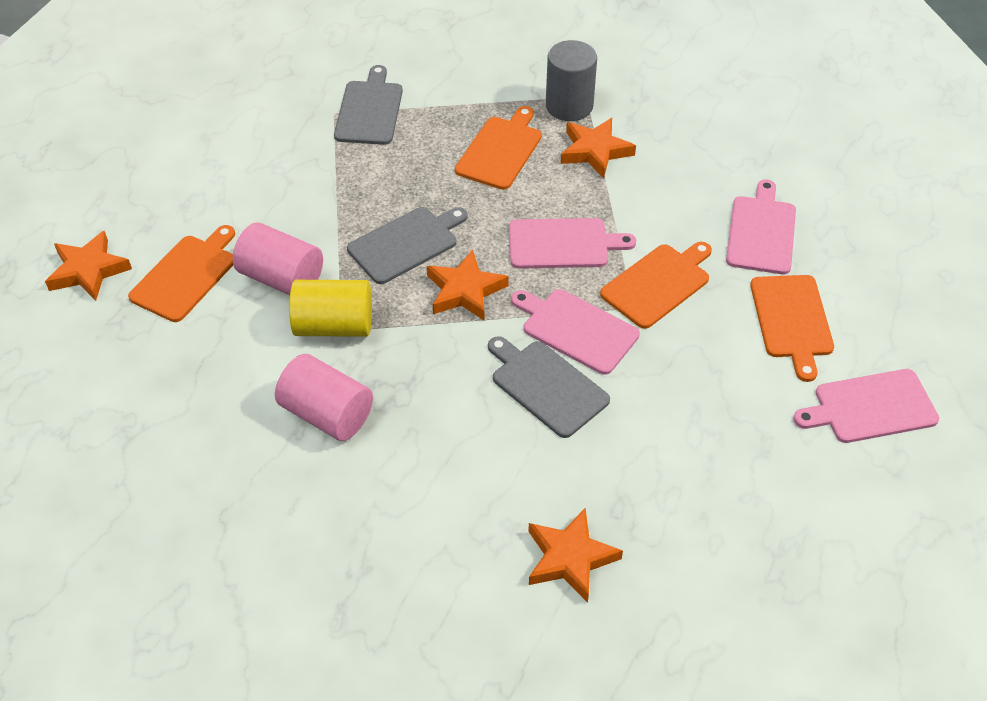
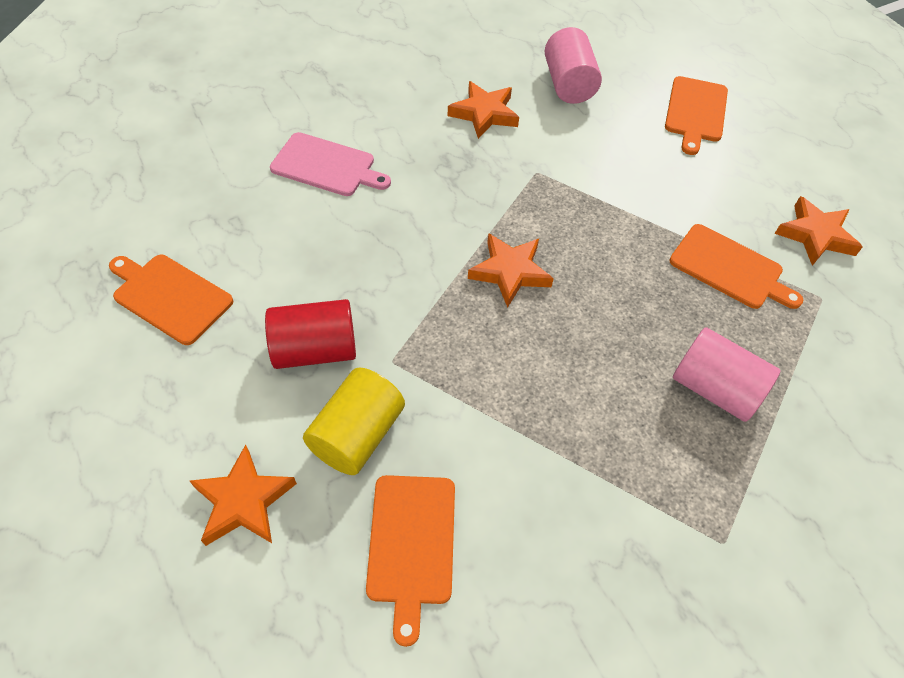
grey cutting board: 3 -> 0
grey cylinder: 1 -> 0
pink cutting board: 4 -> 1
red cylinder: 0 -> 1

